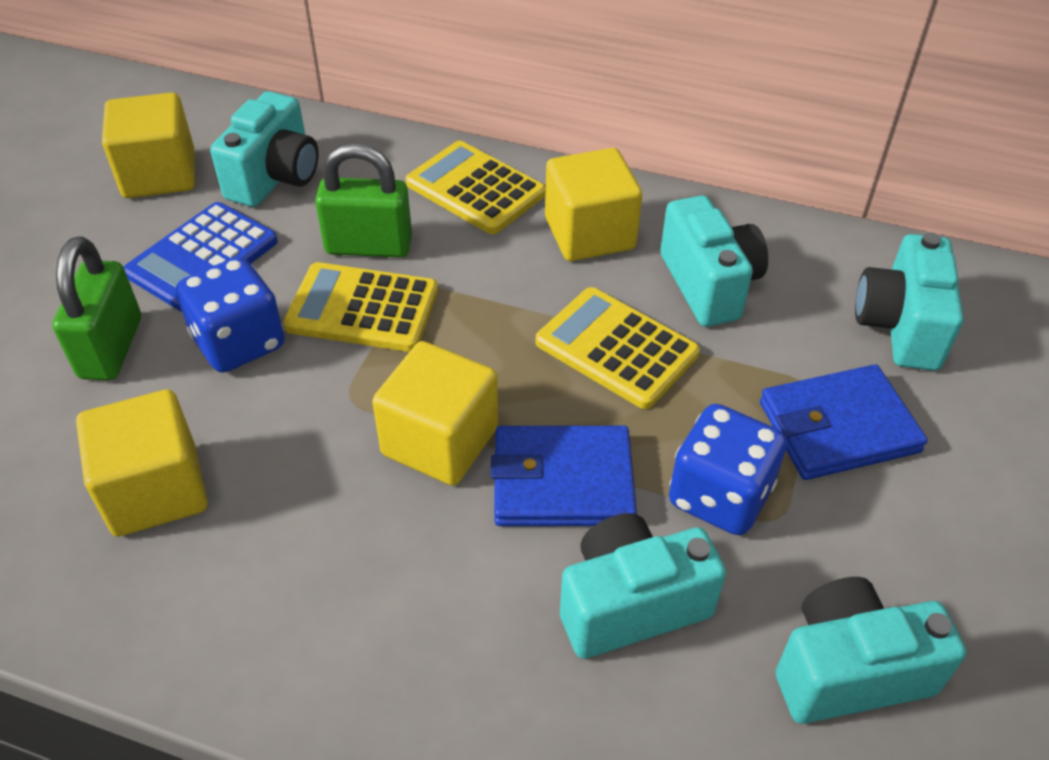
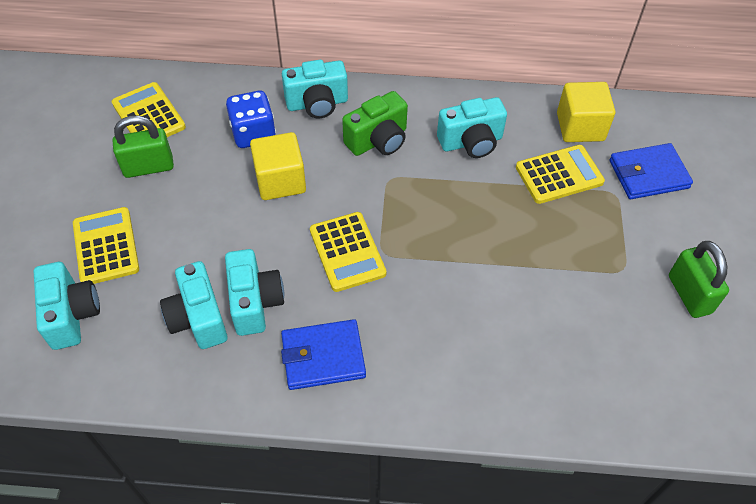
blue calculator: 1 -> 0
blue dice: 2 -> 1
green camera: 0 -> 1
yellow calculator: 3 -> 4
yellow cube: 4 -> 2

